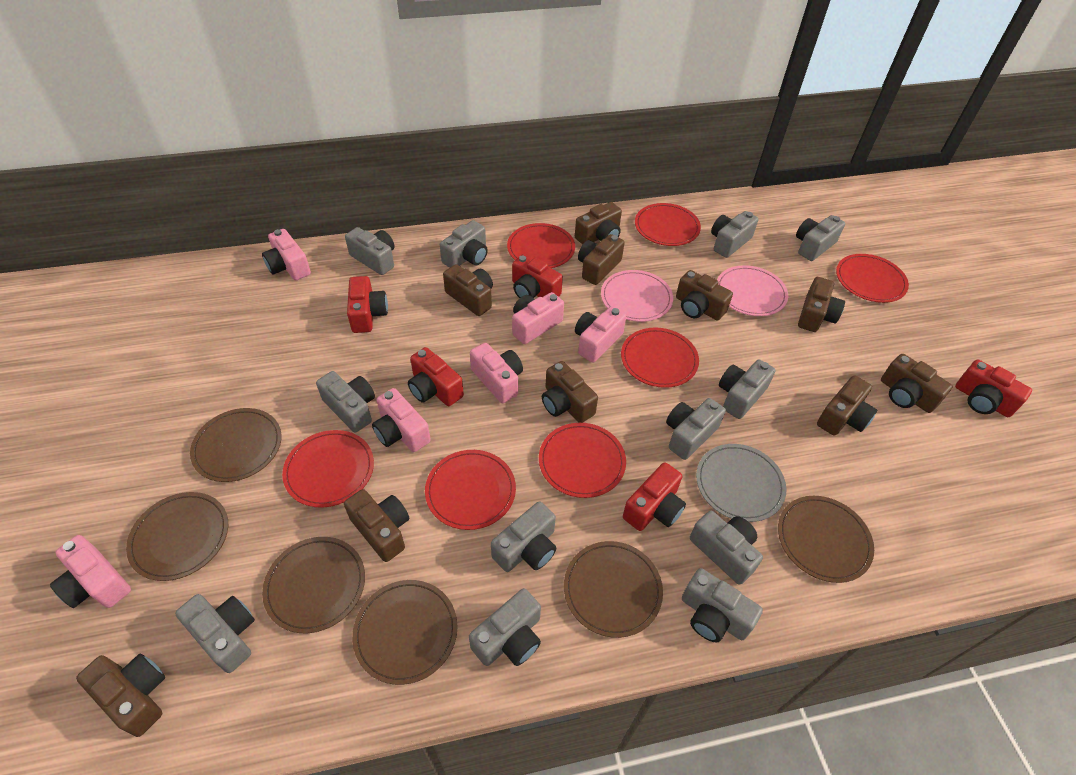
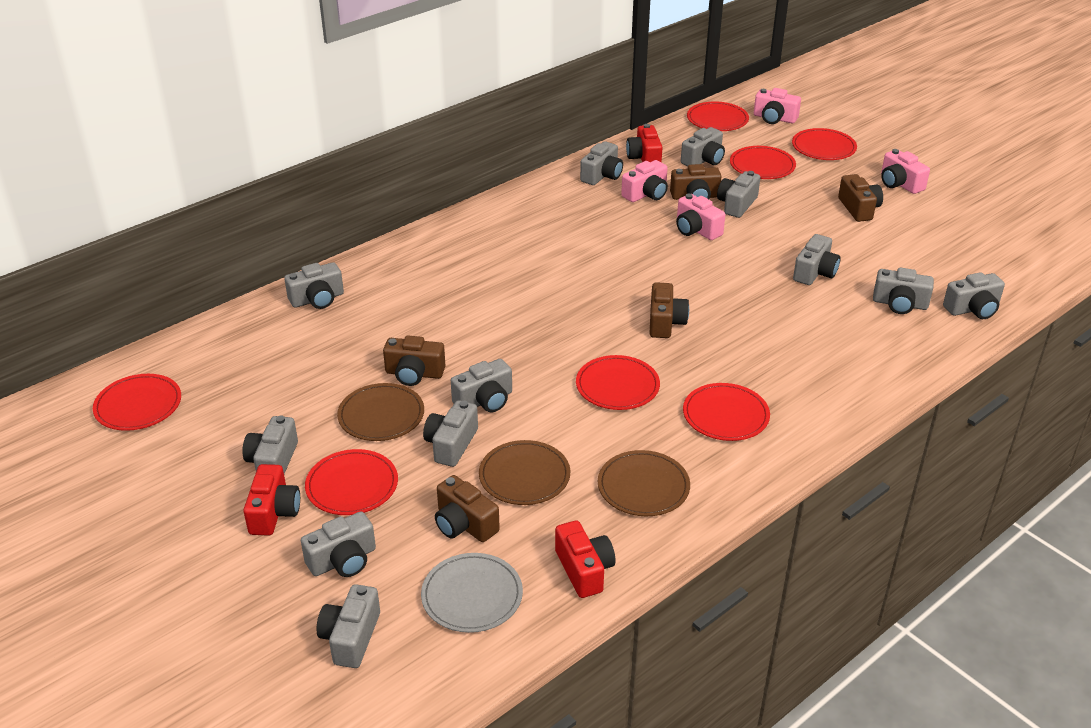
brown camera: 10 -> 5
brown plate: 6 -> 3
pink camera: 6 -> 4
pink plate: 2 -> 0
red camera: 5 -> 3

